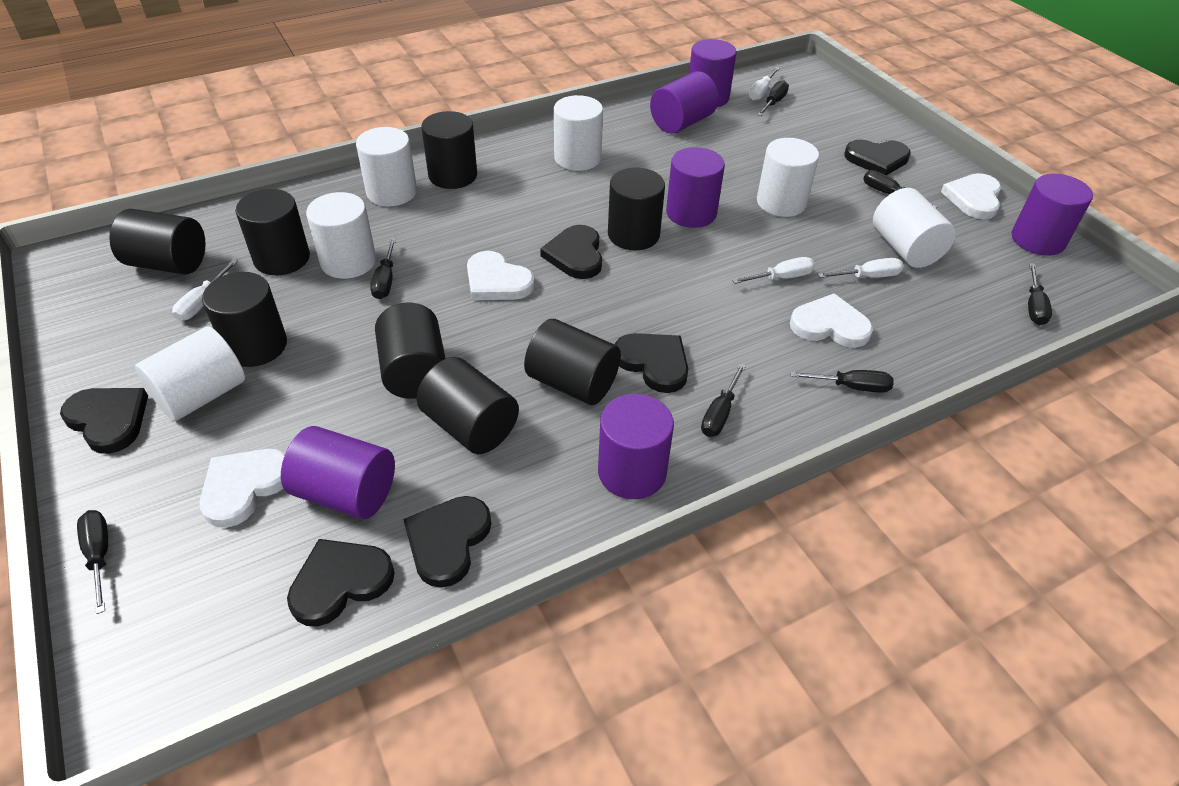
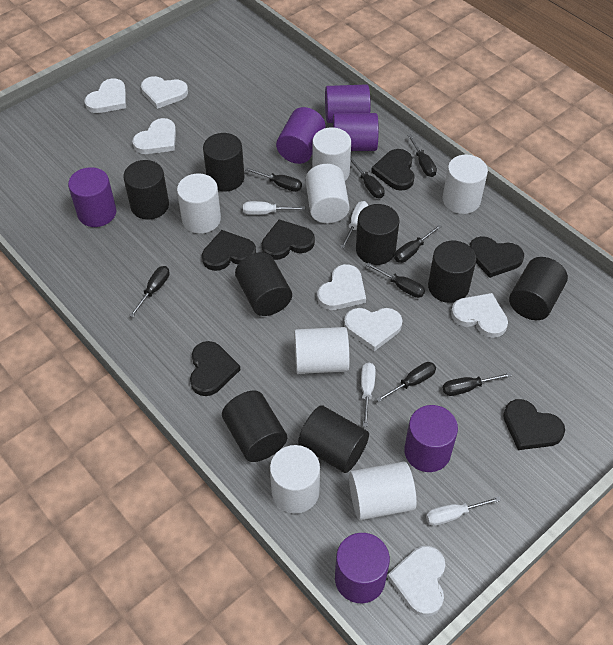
black screwdriver: 7 -> 8
white cylinder: 6 -> 7
white heart: 4 -> 7

